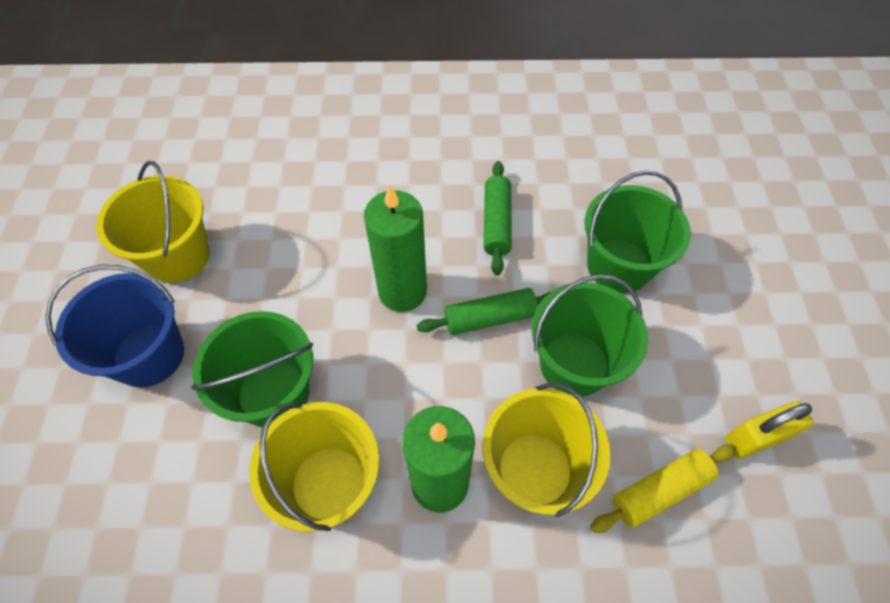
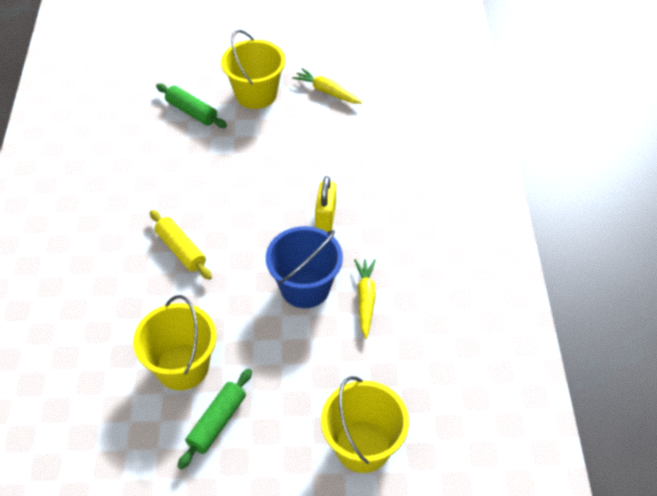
green bucket: 3 -> 0
green candle: 2 -> 0
yellow carrot: 0 -> 2

